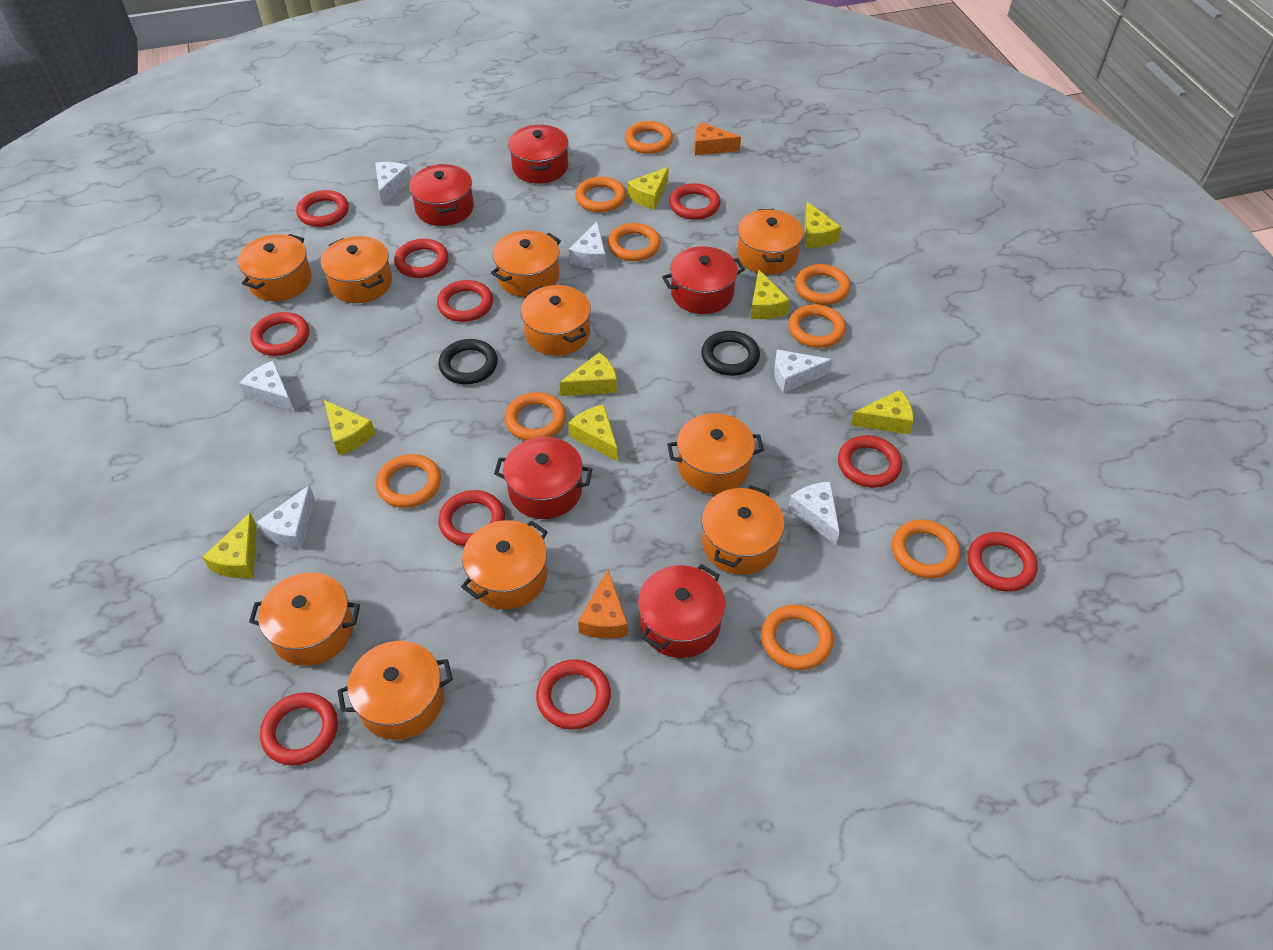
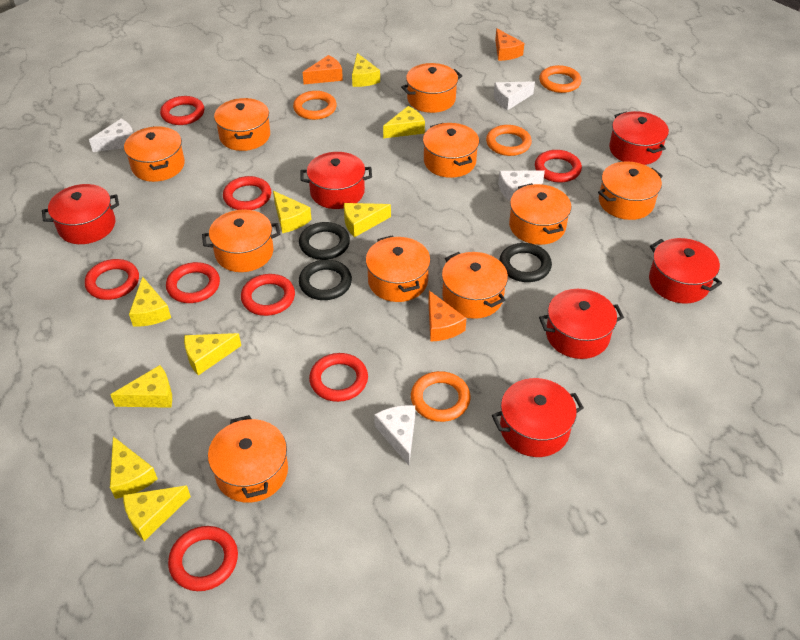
black ring: 2 -> 3
orange cheese: 2 -> 3
orange ring: 9 -> 4
red pot: 5 -> 6
red ring: 10 -> 8
white cheese: 6 -> 4
yellow cheese: 8 -> 9

